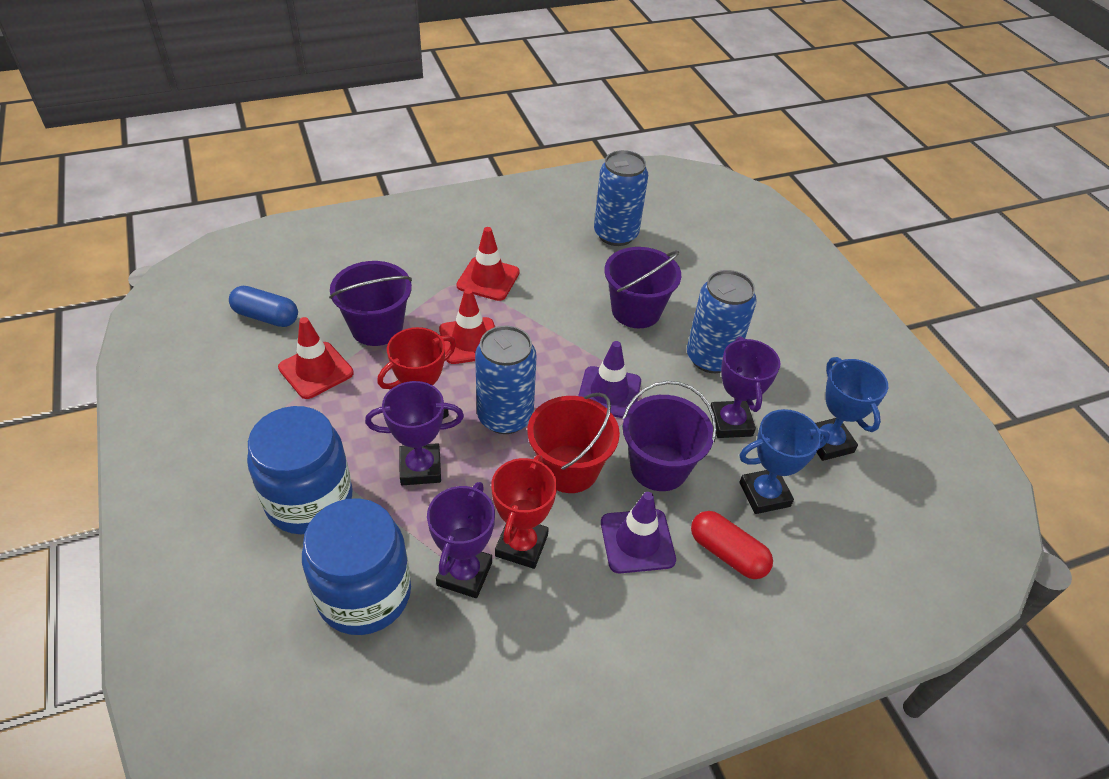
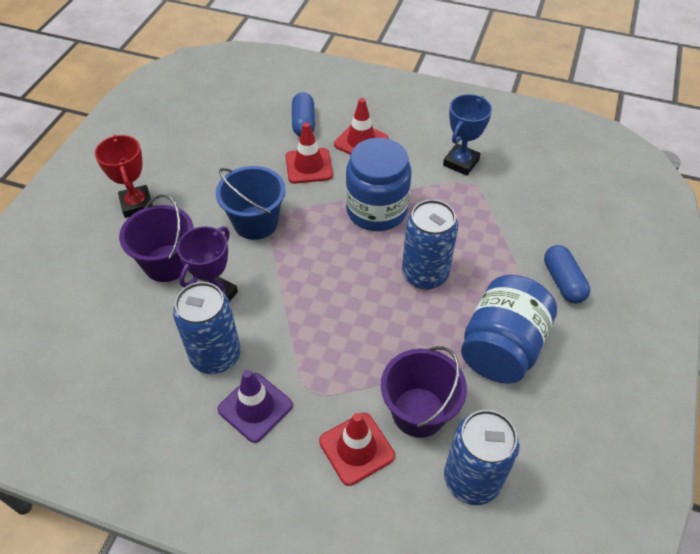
blue bucket: 0 -> 1
blue capsule: 1 -> 2
blue trophy: 2 -> 1
purple bucket: 3 -> 2
purple traffic cone: 2 -> 1
purple trophy: 3 -> 1
red bucket: 1 -> 0
red capsule: 1 -> 0
red trophy: 2 -> 1

